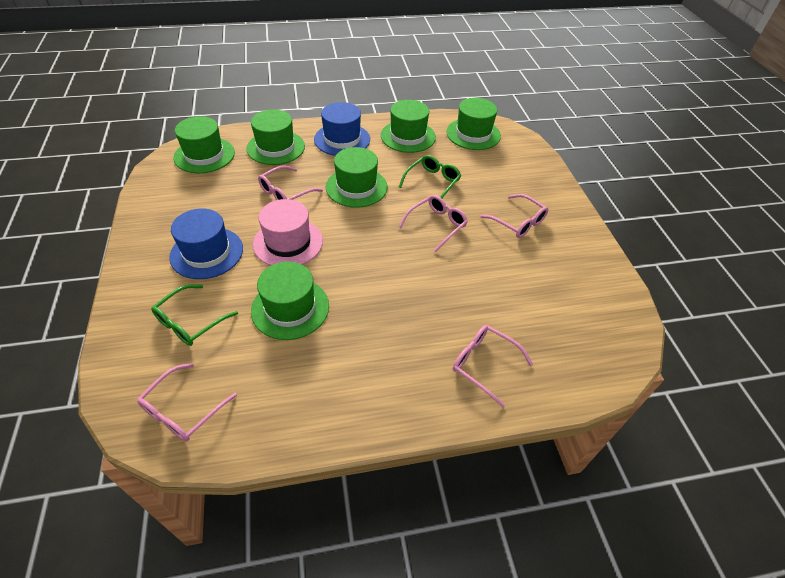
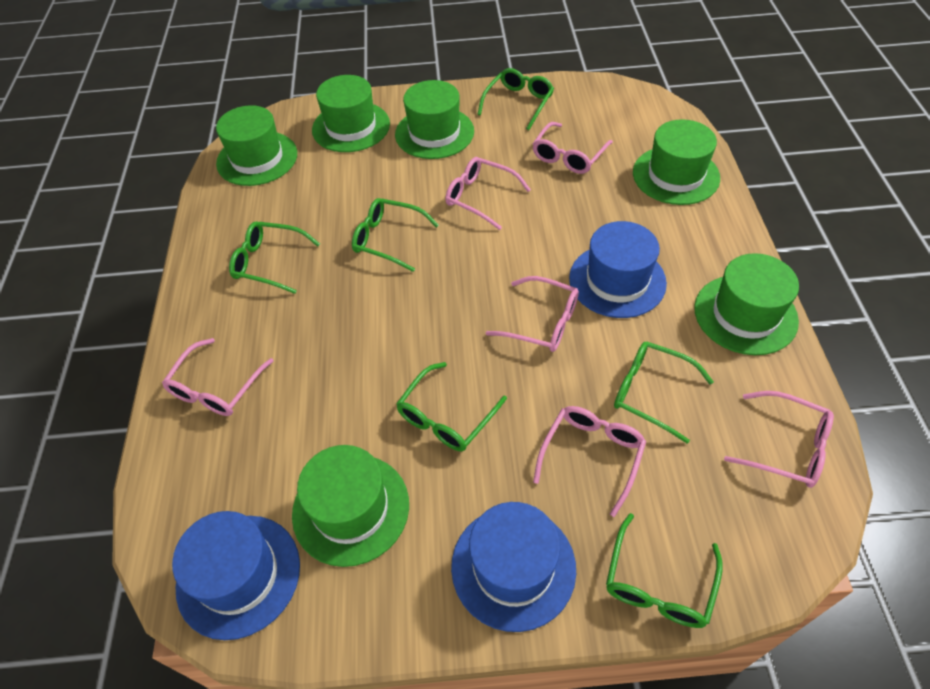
blue hat: 2 -> 3
green glasses: 2 -> 6
pink glasses: 5 -> 6
pink hat: 1 -> 0

